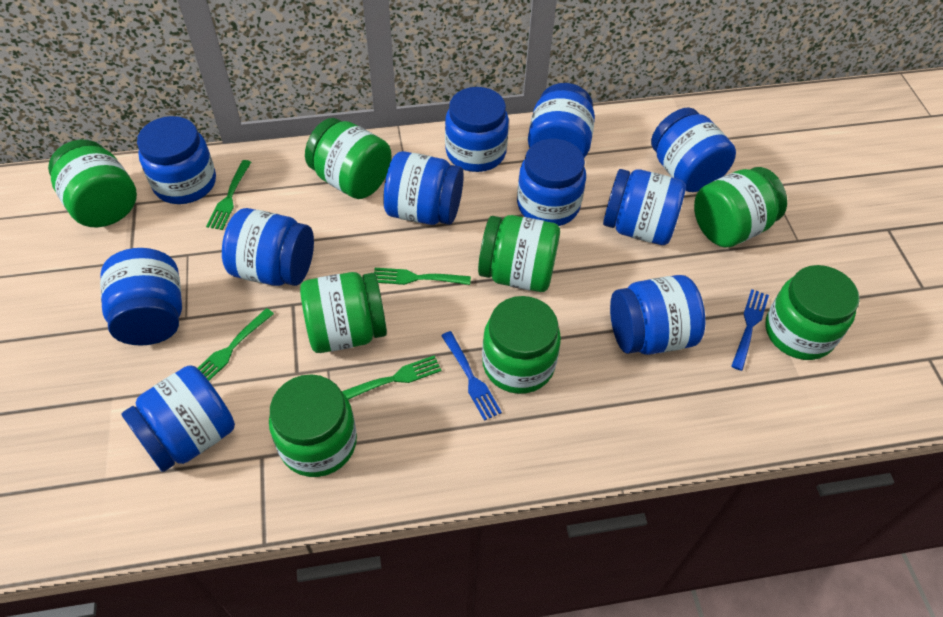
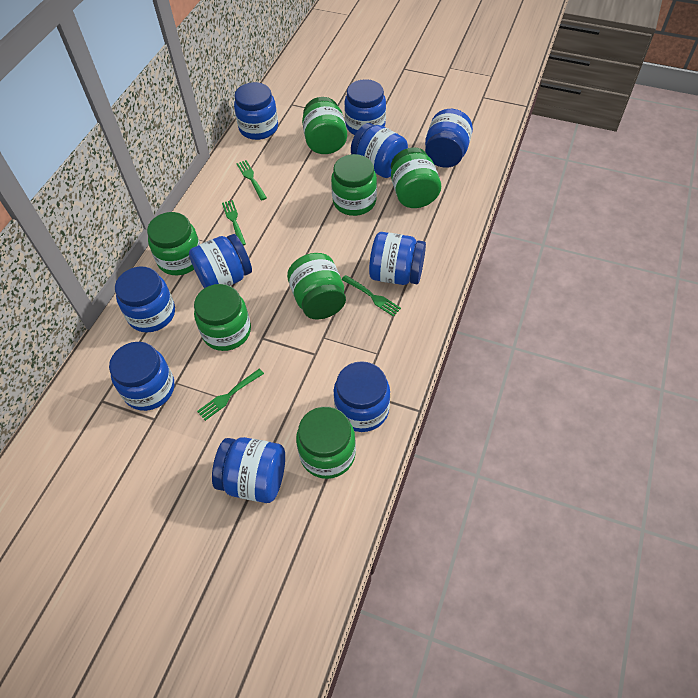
blue fork: 2 -> 0
blue jar: 11 -> 10
green jar: 8 -> 7

